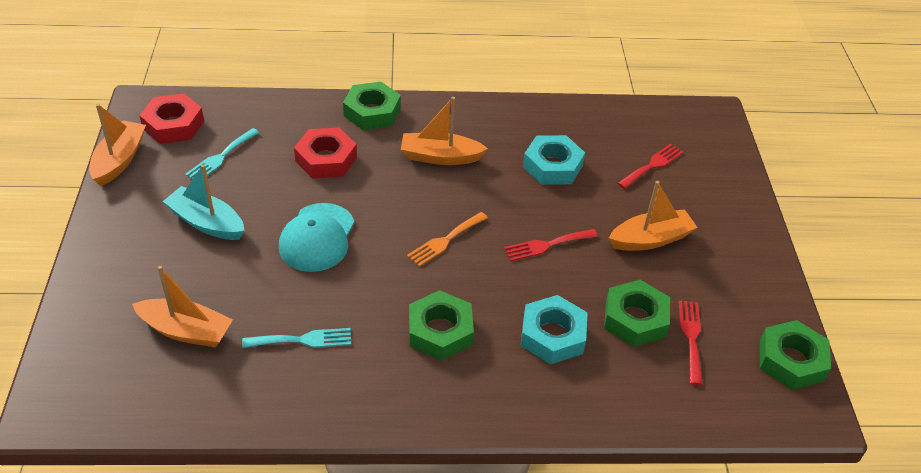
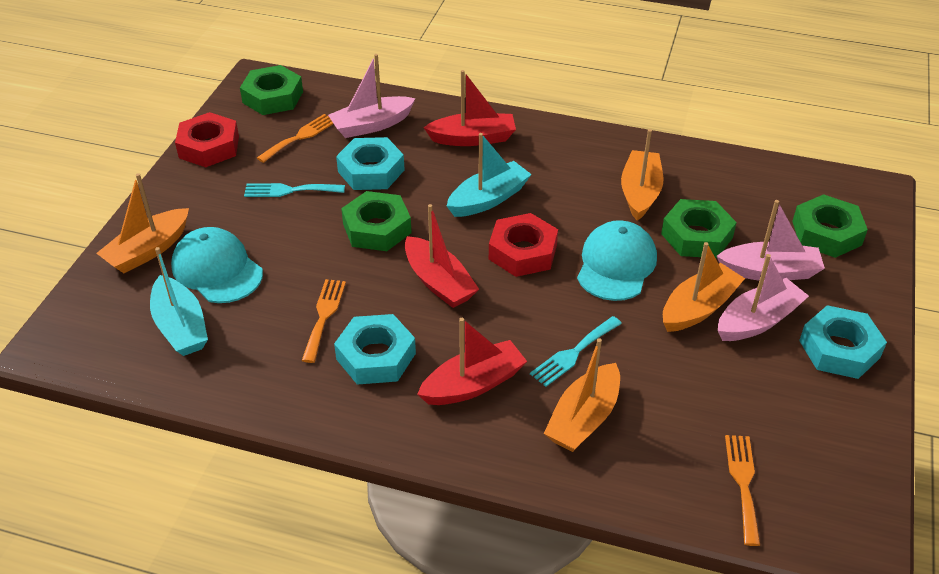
orange fork: 1 -> 3
pink boat: 0 -> 3
red boat: 0 -> 3
red fork: 3 -> 0
turquoise boat: 1 -> 2
turquoise cap: 1 -> 2
turquoise nut: 2 -> 3

